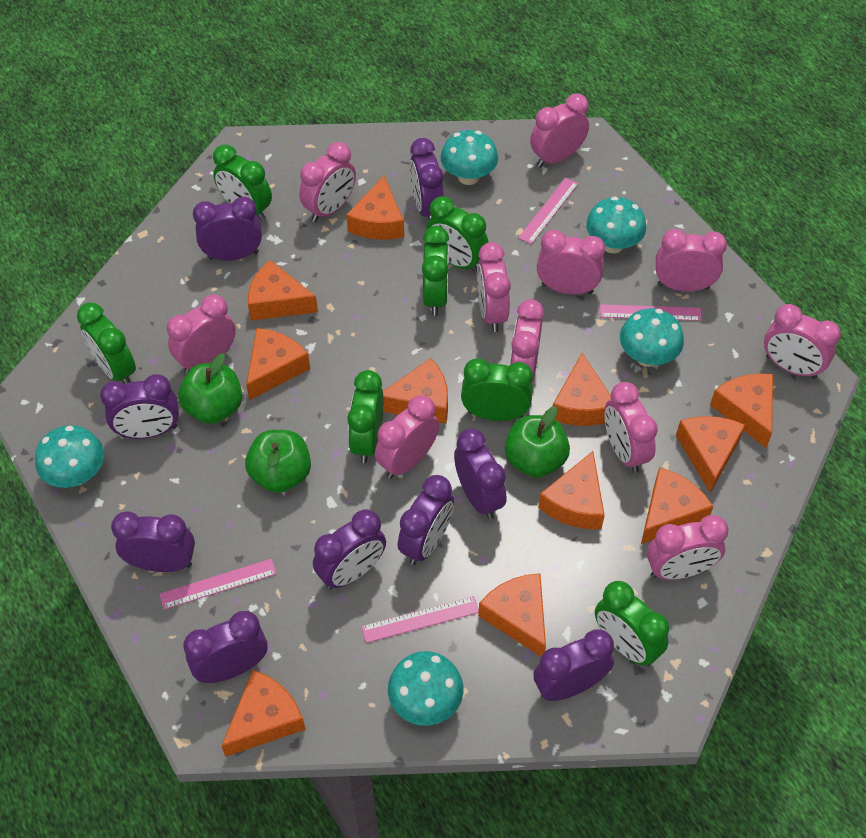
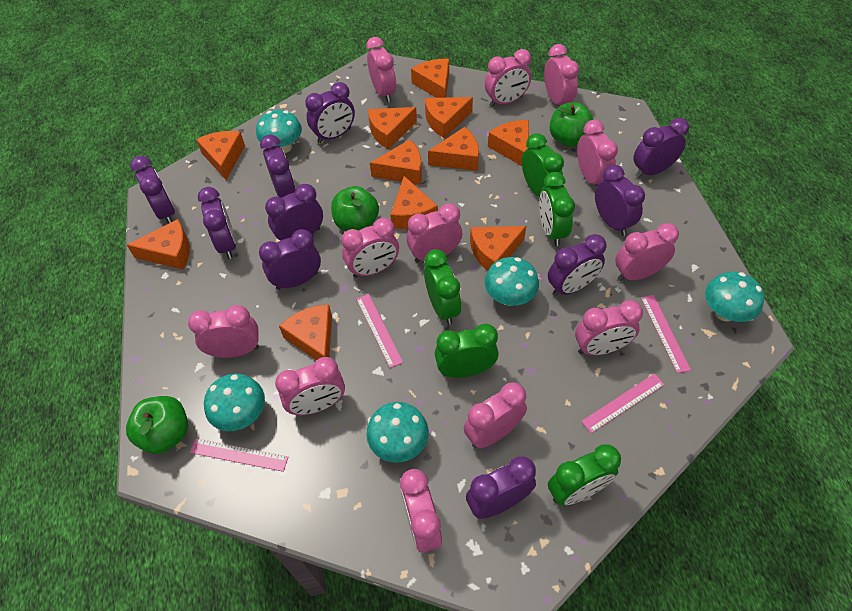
green clock: 7 -> 5
pink clock: 11 -> 12
purple clock: 9 -> 10

